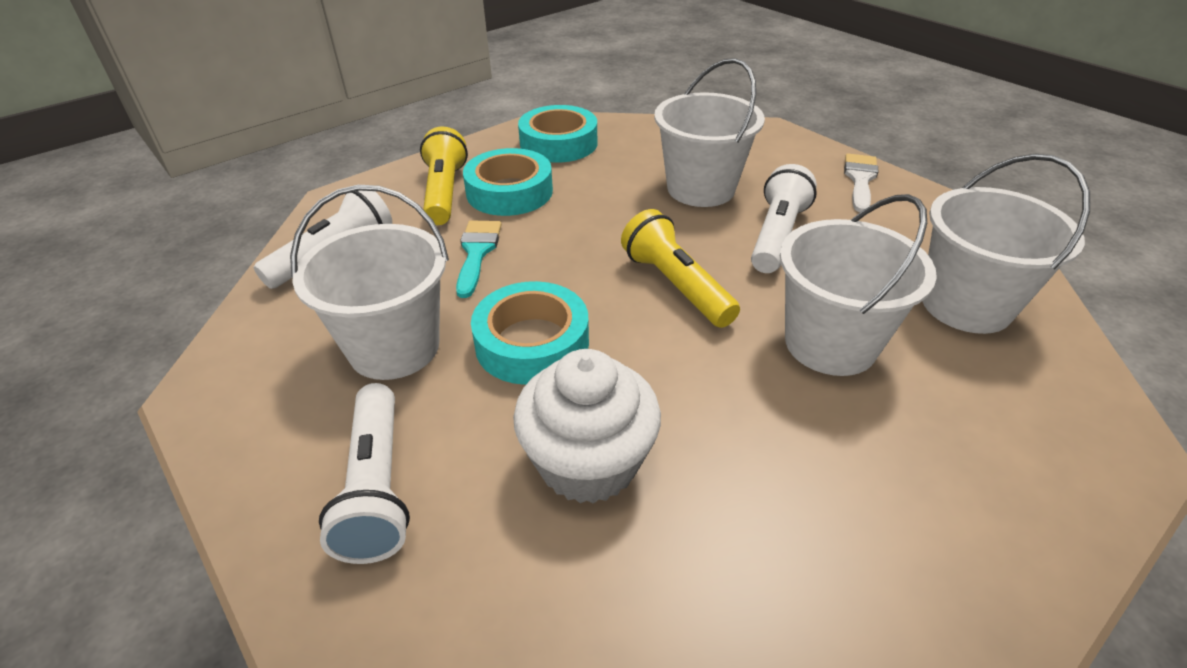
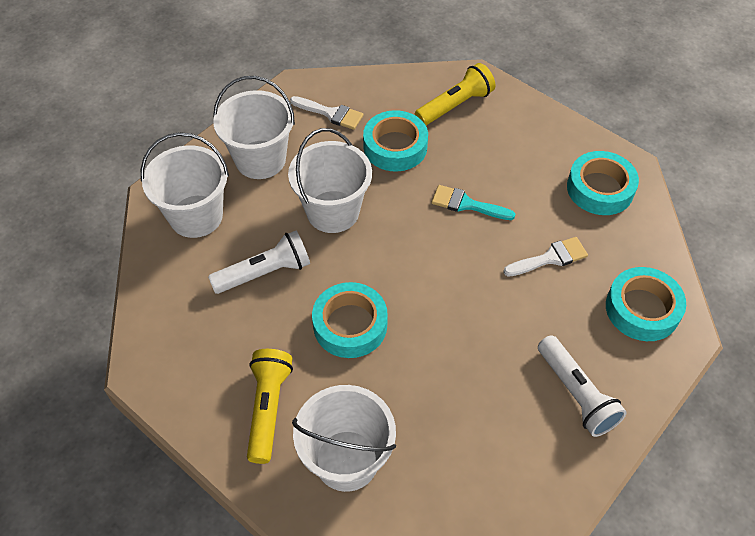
turquoise tape: 3 -> 4
white brush: 1 -> 2
white cupcake: 1 -> 0
white flashlight: 3 -> 2

